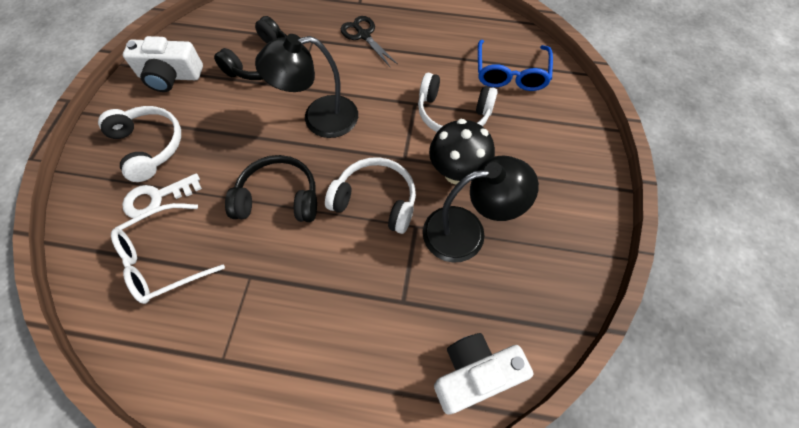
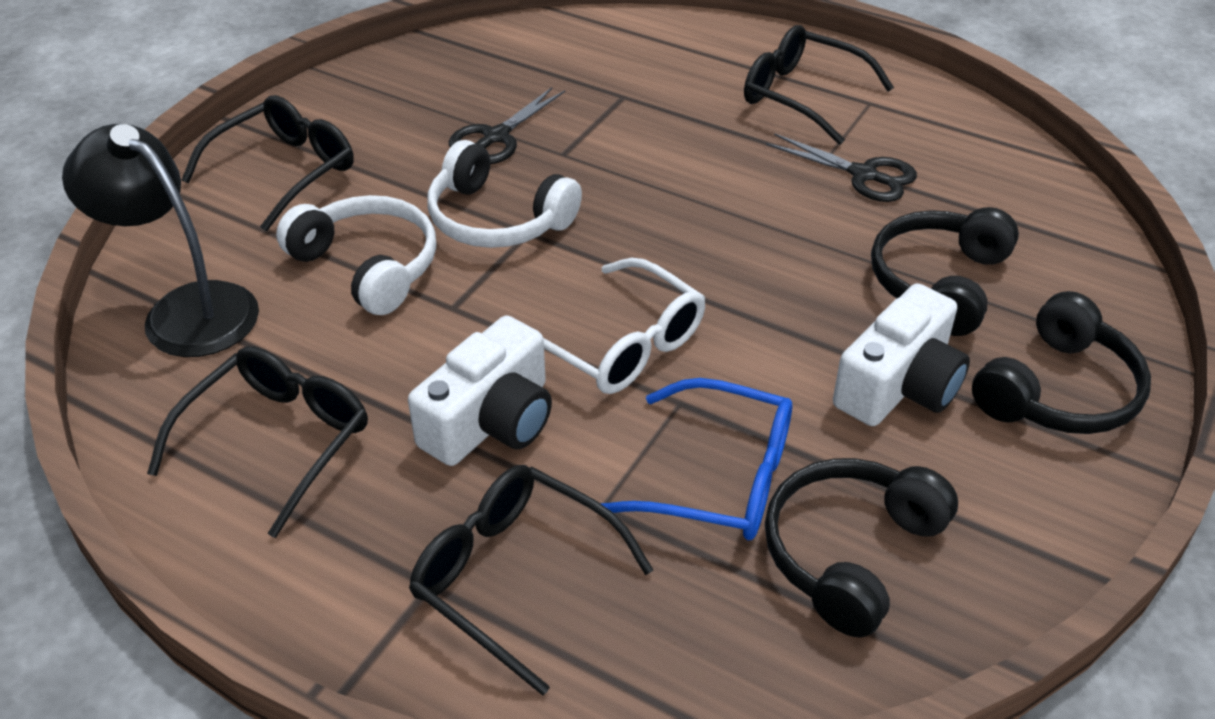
black glasses: 0 -> 4
black headphones: 2 -> 3
black lamp: 2 -> 1
black mushroom: 1 -> 0
black scissors: 1 -> 2
white headphones: 3 -> 2
white key: 1 -> 0

